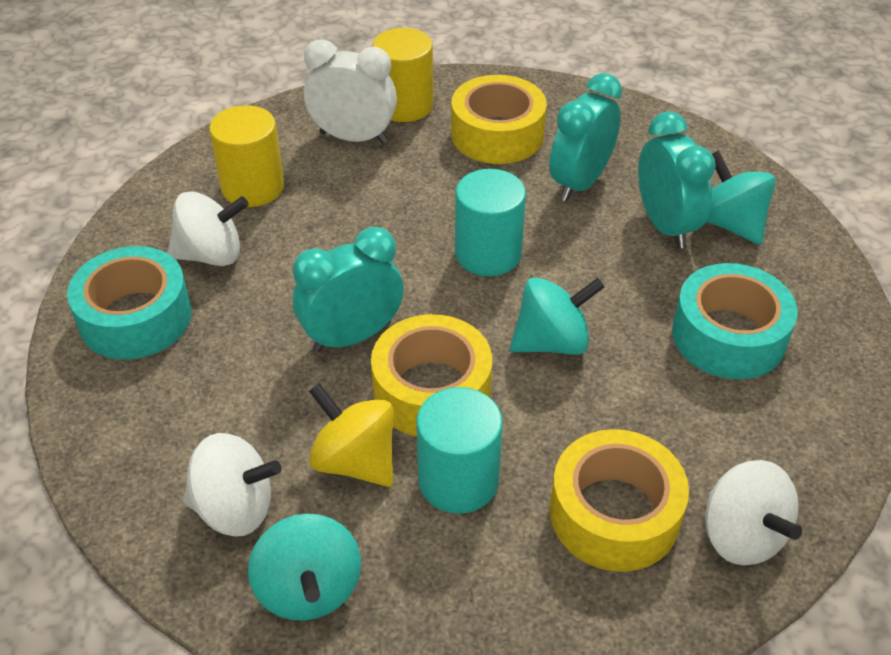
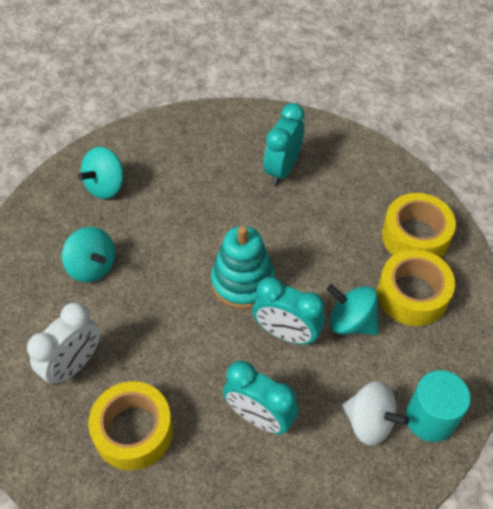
turquoise cylinder: 2 -> 1
turquoise stacking toy: 0 -> 1
turquoise tape: 2 -> 0
white spinning top: 3 -> 1
yellow cylinder: 2 -> 0
yellow spinning top: 1 -> 0

